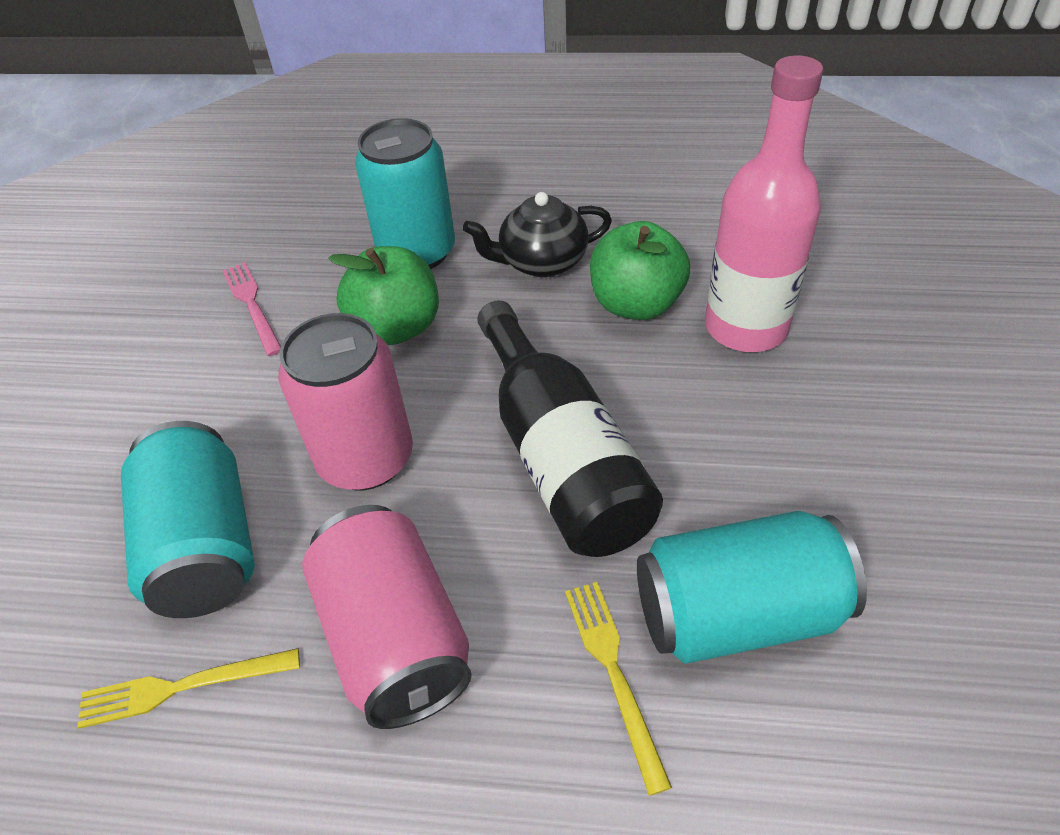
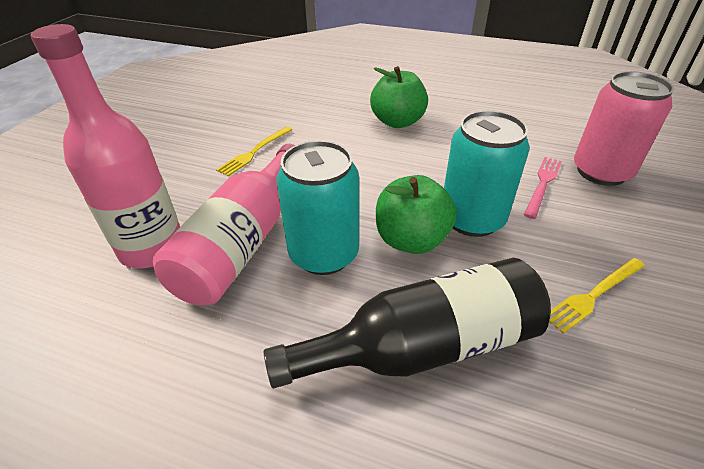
black teapot: 1 -> 0
pink bottle: 1 -> 2
pink can: 2 -> 1
turquoise can: 3 -> 2

